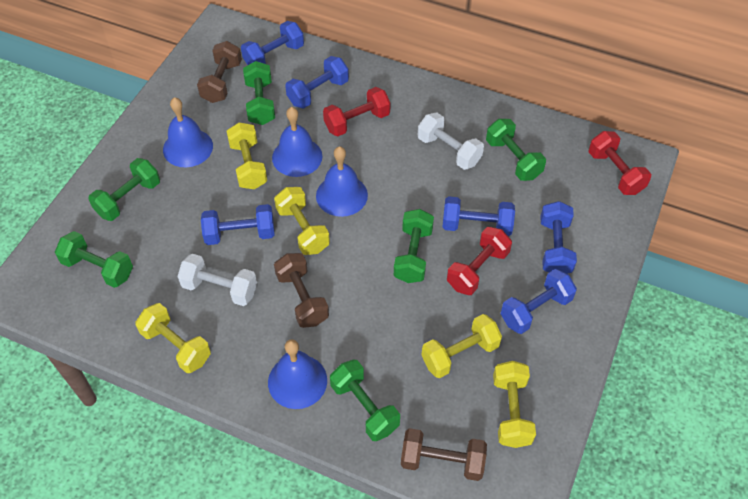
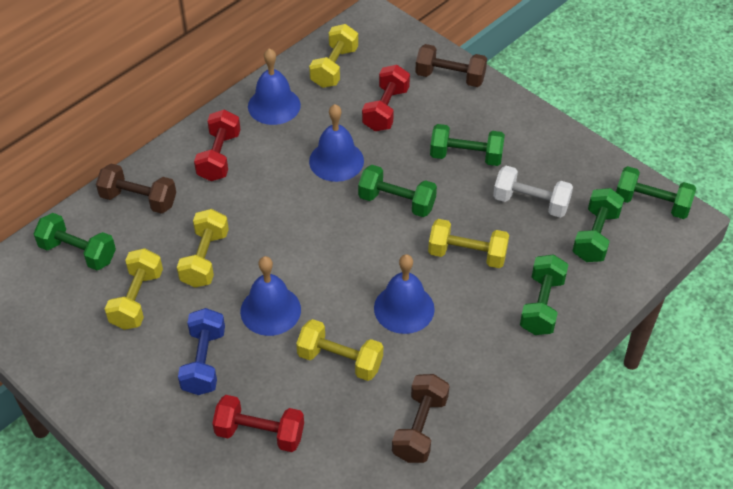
blue dumbbell: 6 -> 1
white dumbbell: 2 -> 1

